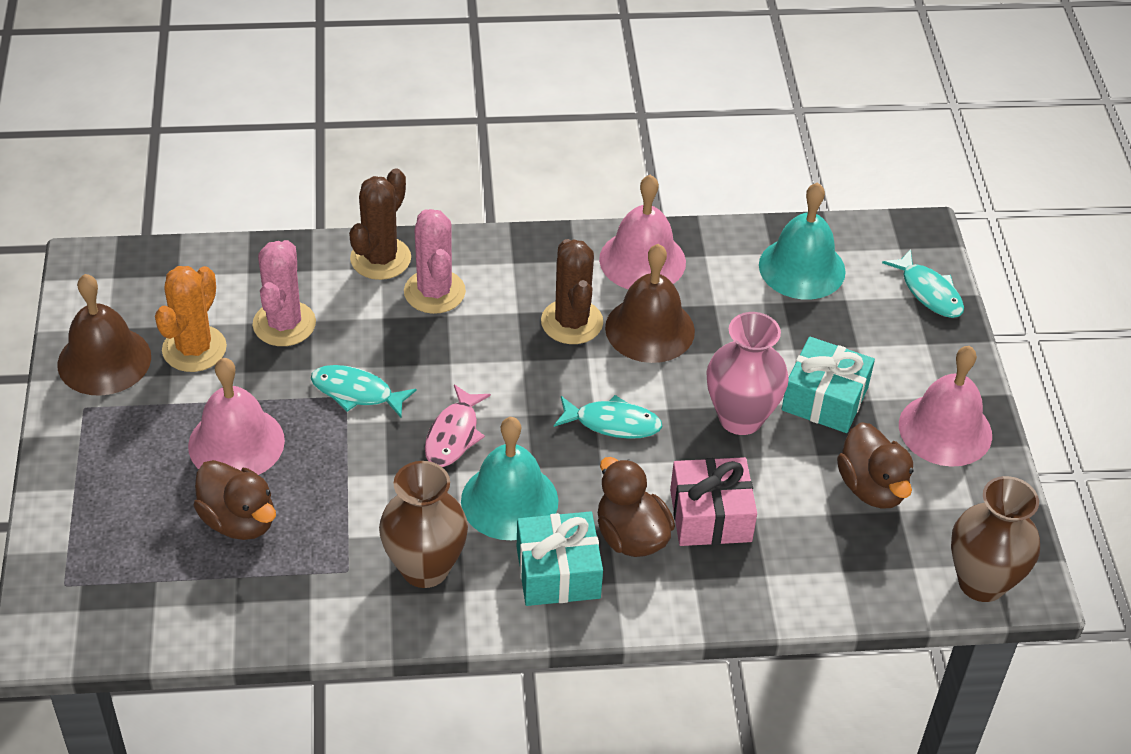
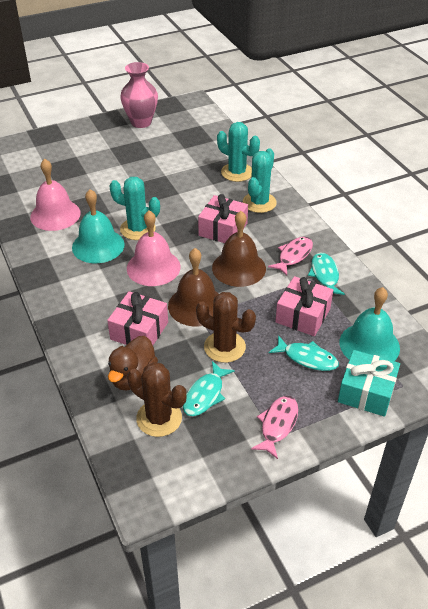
brown duck: 3 -> 1
brown vase: 2 -> 0
orange cactus: 1 -> 0
pink bell: 3 -> 2
pink cactus: 2 -> 0
pink fish: 1 -> 2
pink gift: 1 -> 3
turquoise cactus: 0 -> 3
turquoise gift: 2 -> 1

